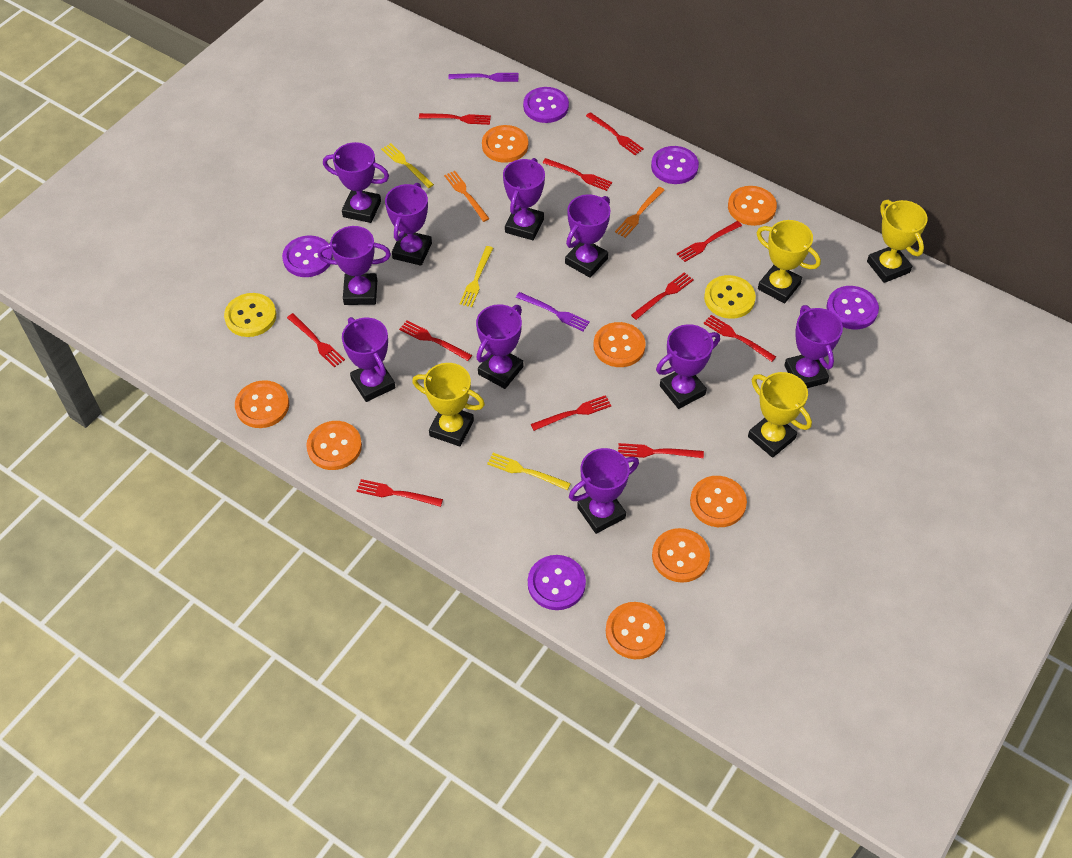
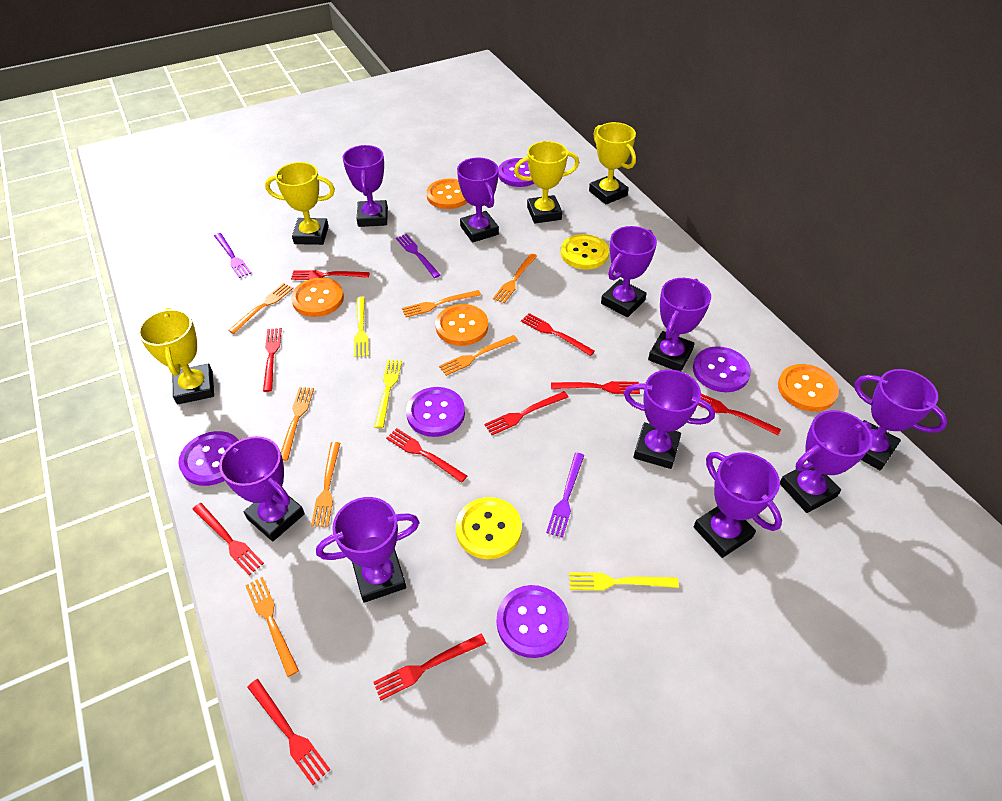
orange button: 8 -> 4
orange fork: 2 -> 7
purple fork: 2 -> 3
red fork: 11 -> 10

